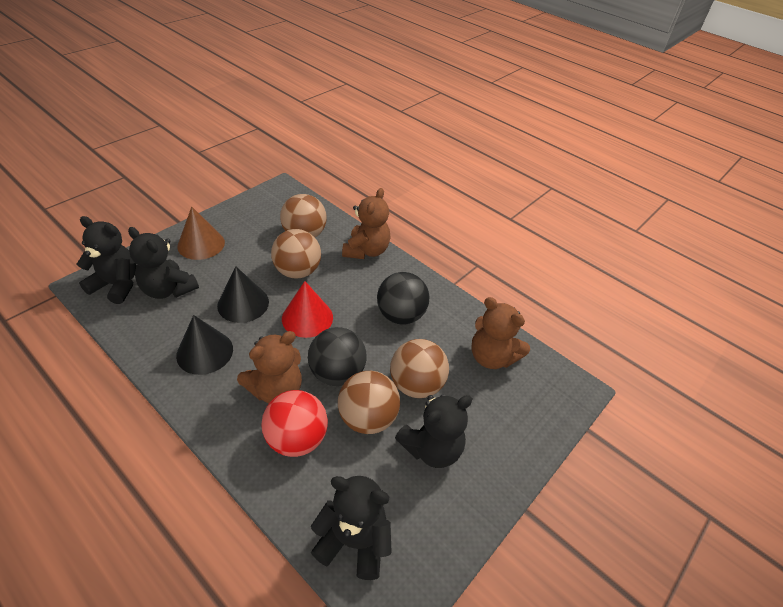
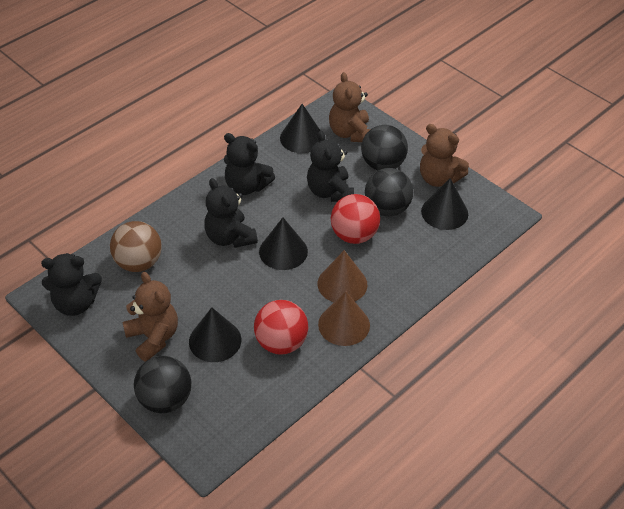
black ball: 2 -> 3
black cone: 2 -> 4
brown ball: 4 -> 1
brown cone: 1 -> 2
red ball: 1 -> 2
red cone: 1 -> 0

